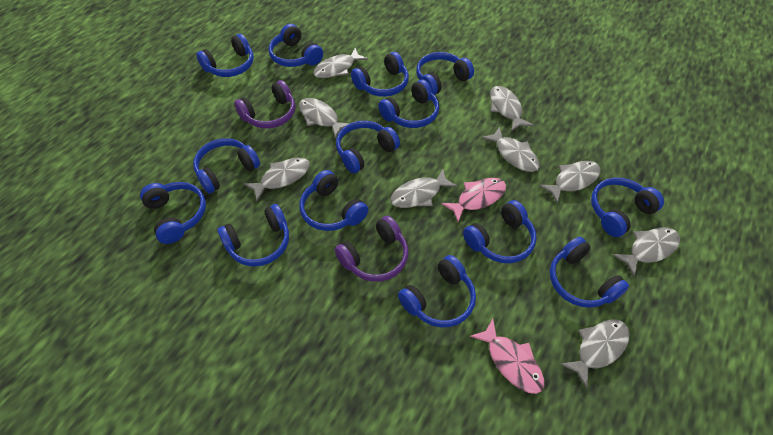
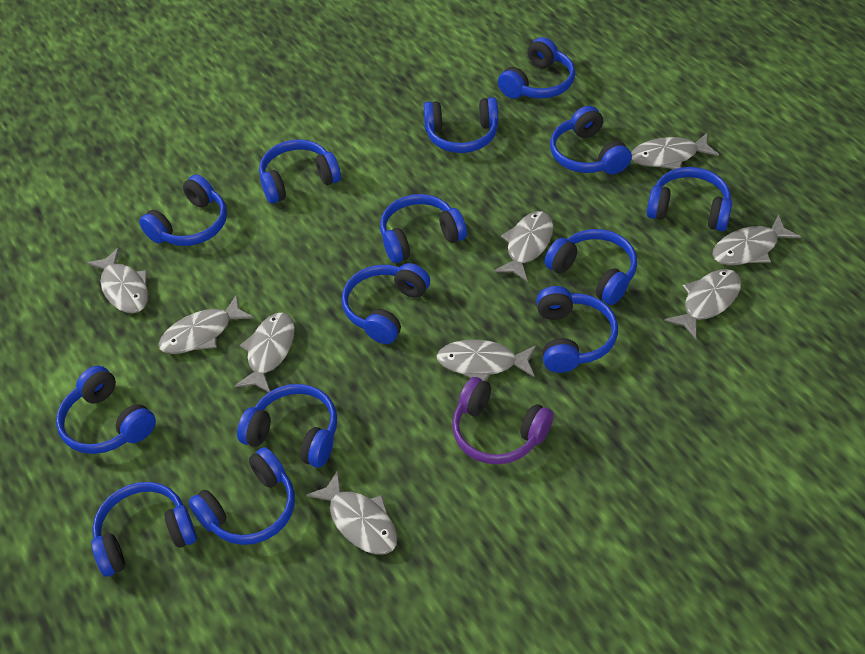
pink fish: 2 -> 0
purple headphones: 2 -> 1

